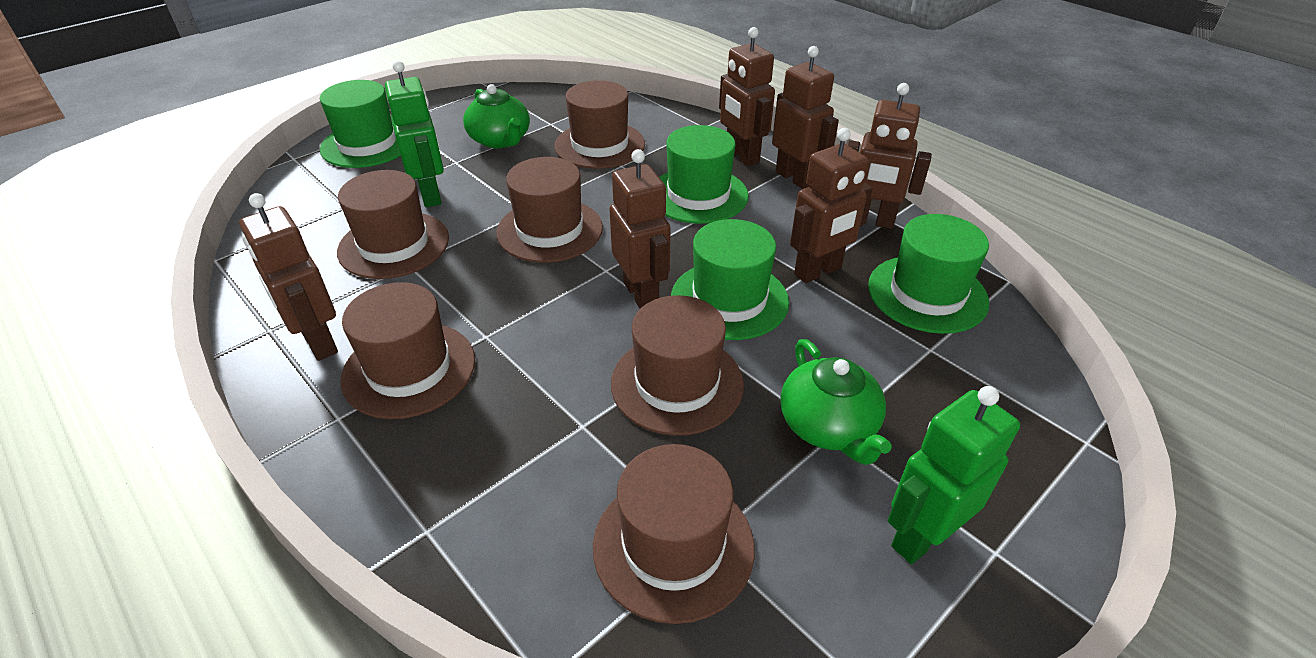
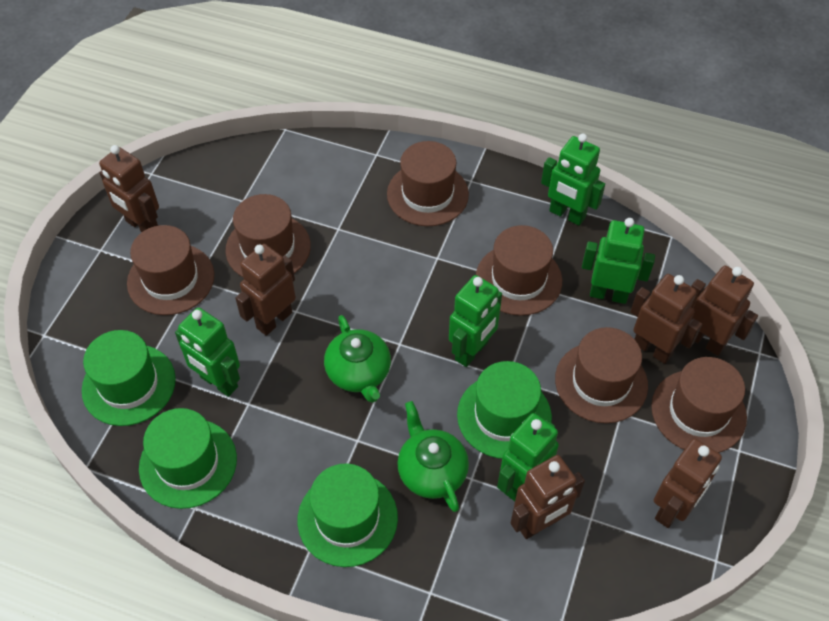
green robot: 2 -> 5

